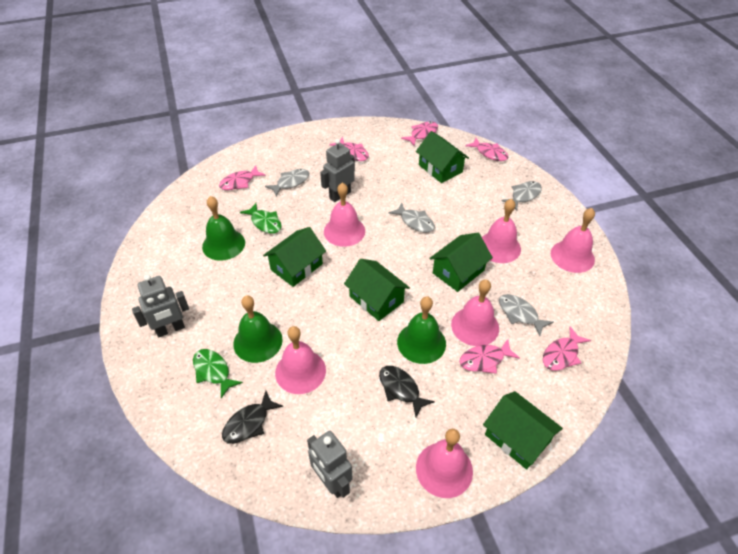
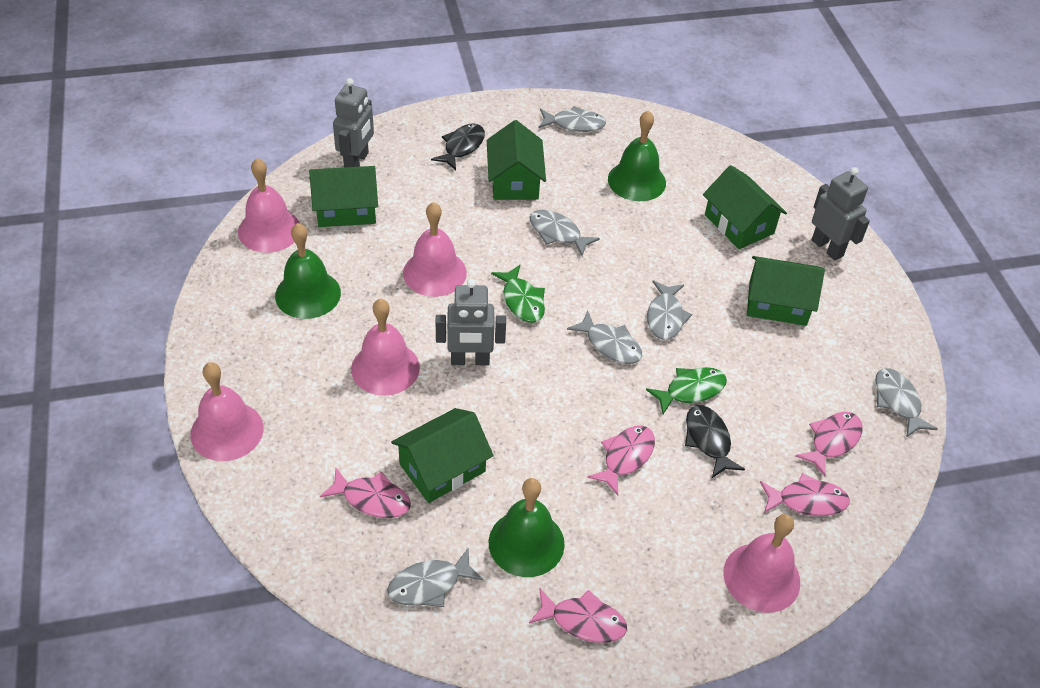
grey fish: 4 -> 6
pink bell: 6 -> 5
pink fish: 6 -> 5

